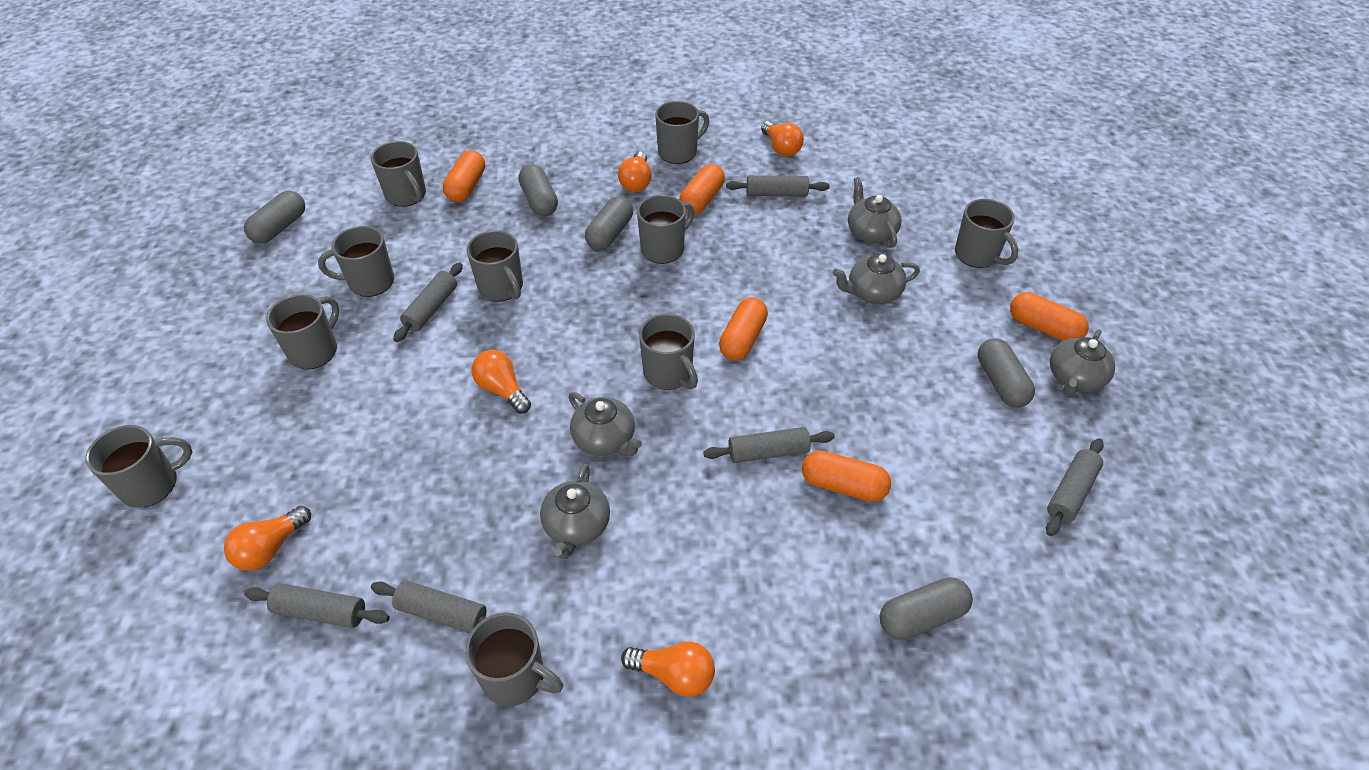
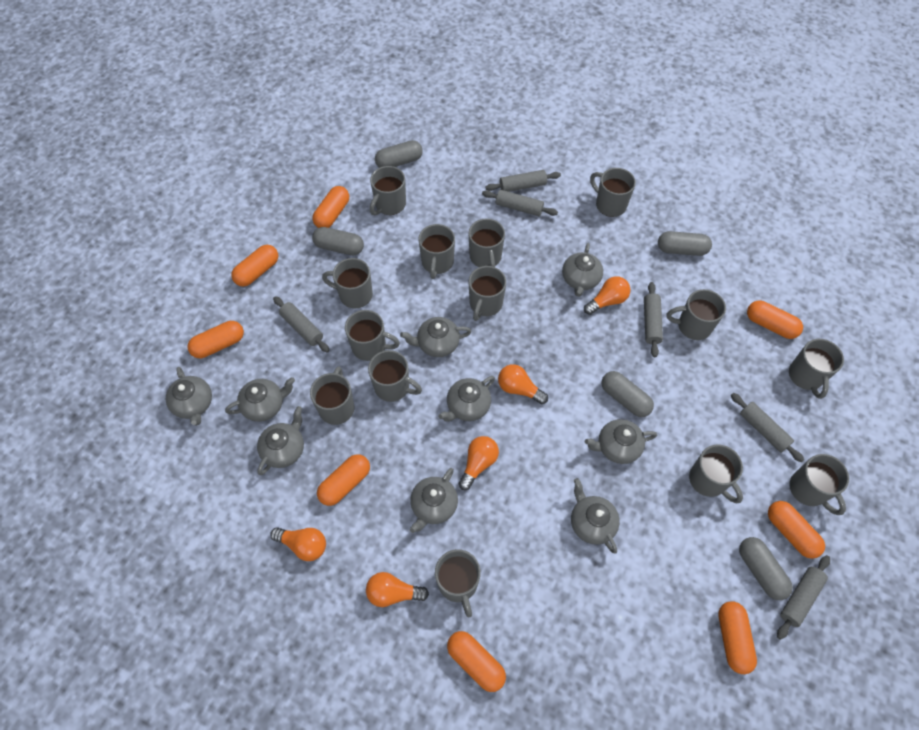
grey mug: 10 -> 14
grey teapot: 5 -> 9
orange capsule: 5 -> 8

